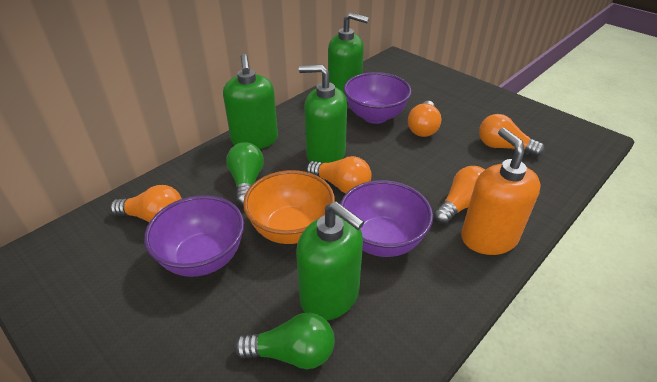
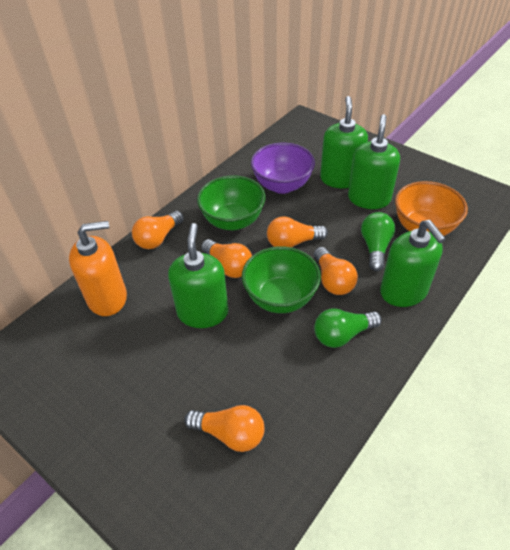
green bowl: 0 -> 2
purple bowl: 3 -> 1

